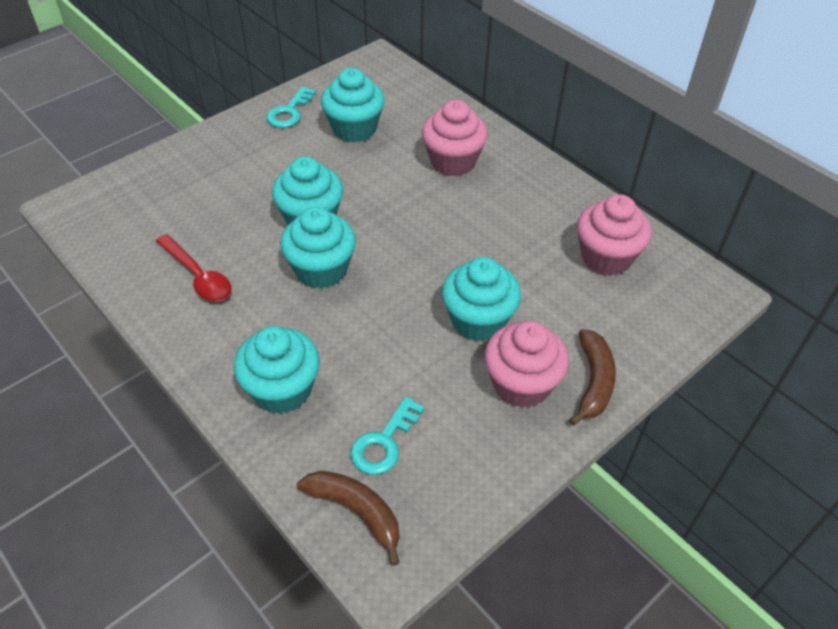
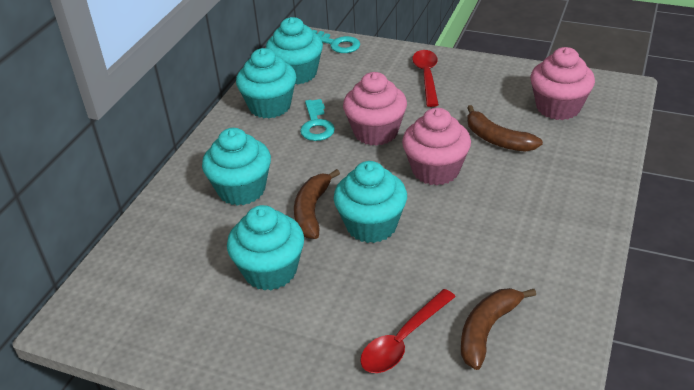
brown banana: 2 -> 3
red spoon: 1 -> 2

